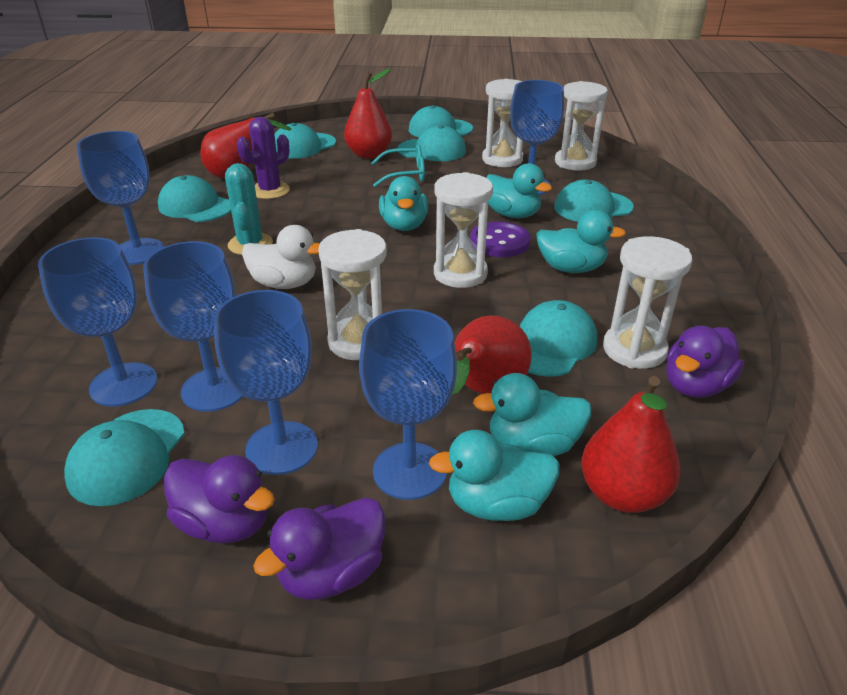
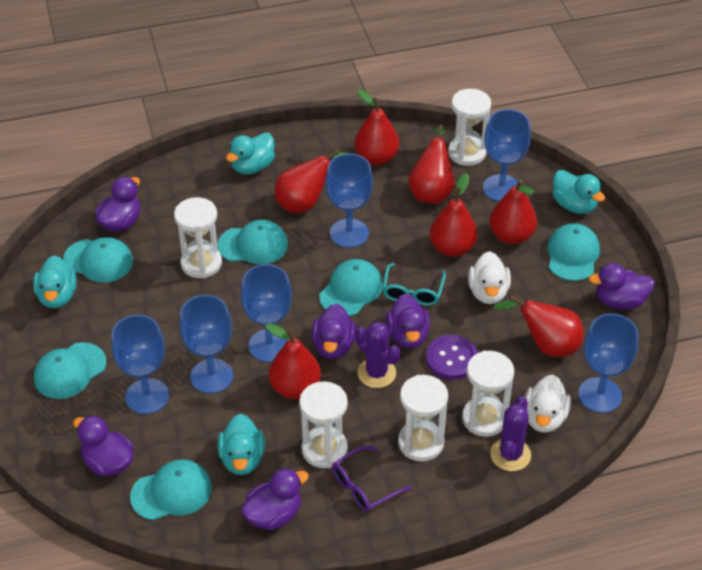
purple cactus: 1 -> 2
purple duck: 3 -> 6
purple glasses: 0 -> 1
red pear: 4 -> 7
turquoise cactus: 1 -> 0
turquoise cap: 7 -> 6
turquoise duck: 5 -> 4
white duck: 1 -> 2

